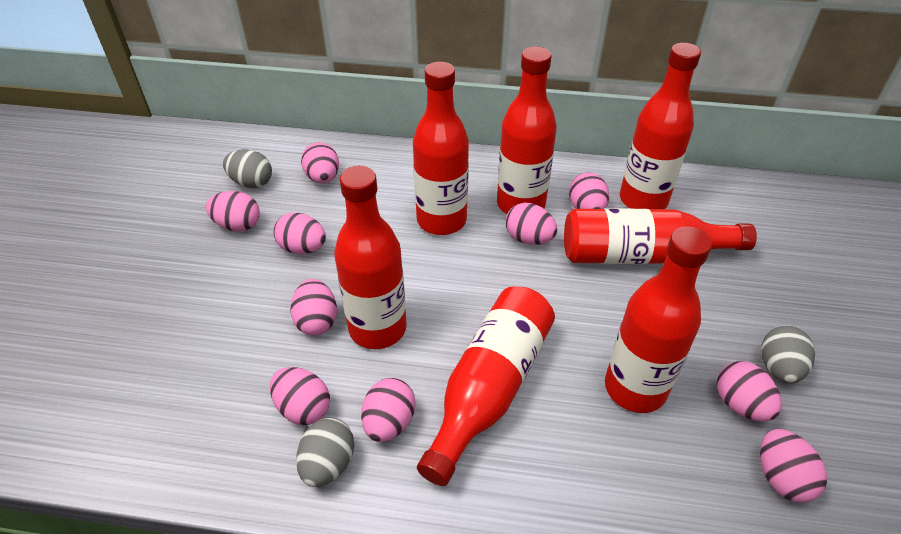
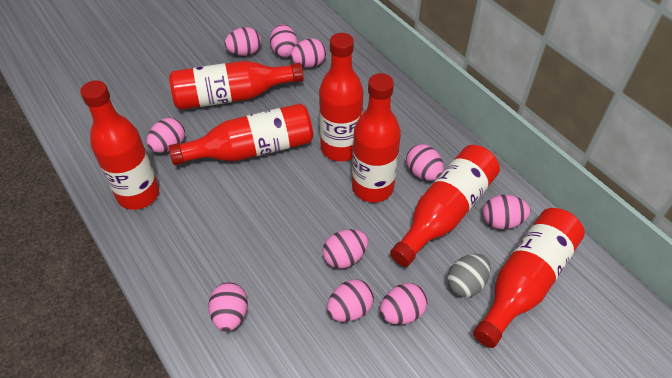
grey egg: 3 -> 1

